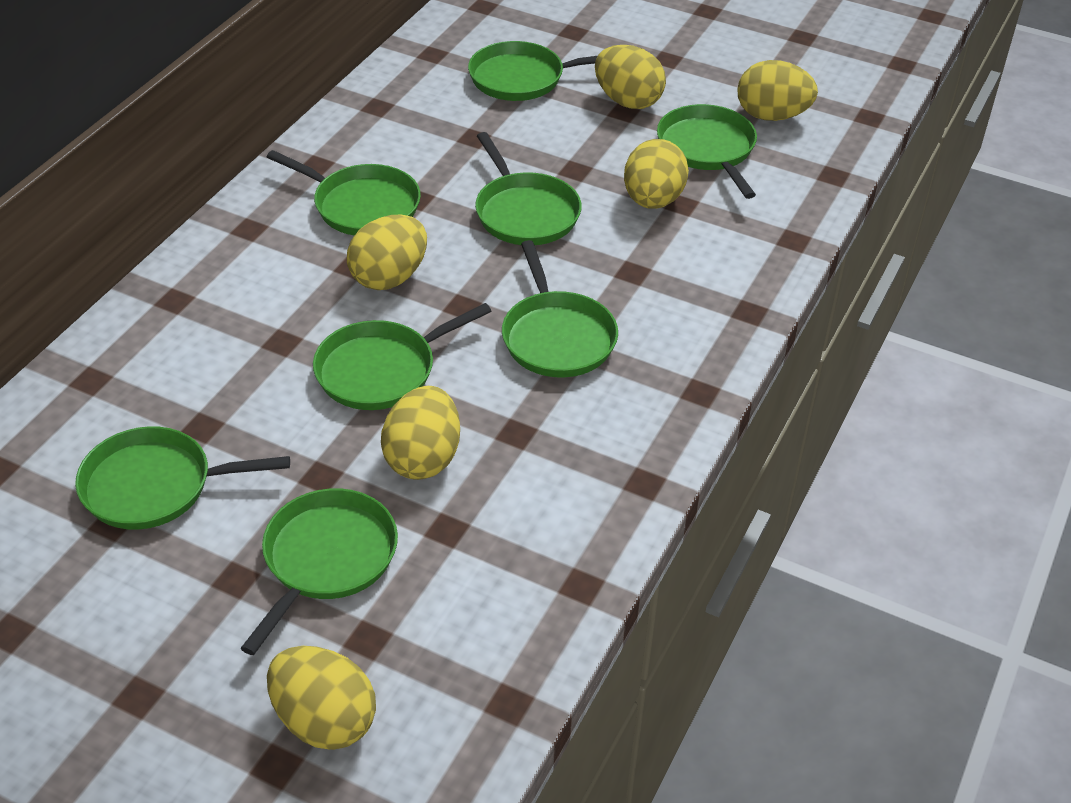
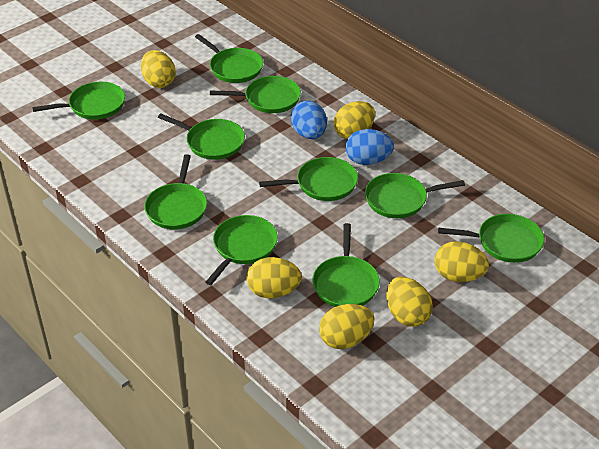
blue egg: 0 -> 2
green pan: 8 -> 10

